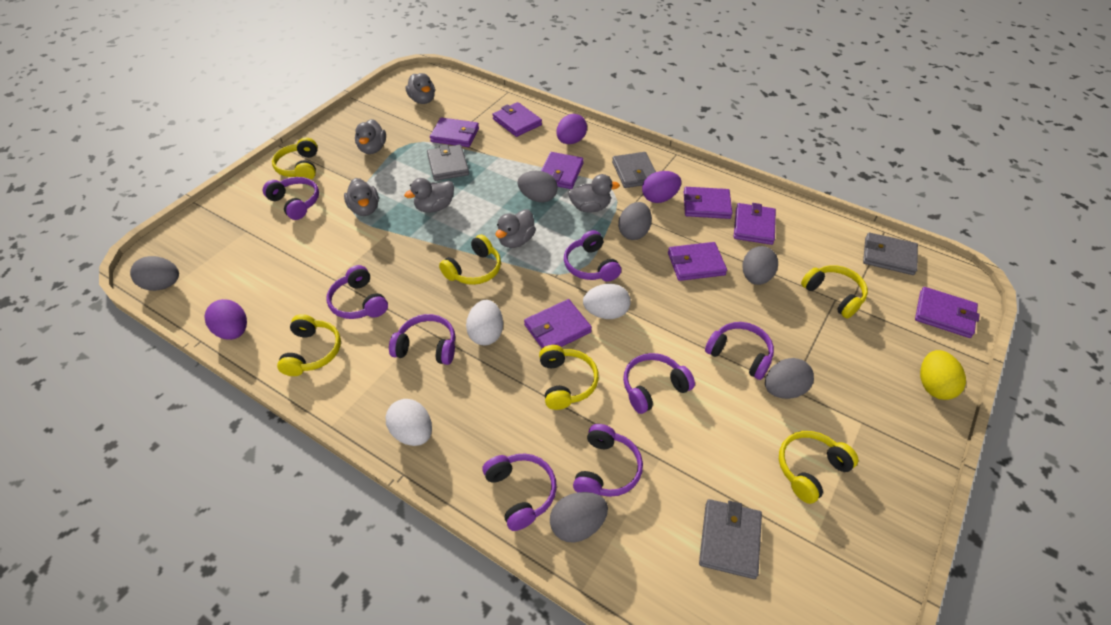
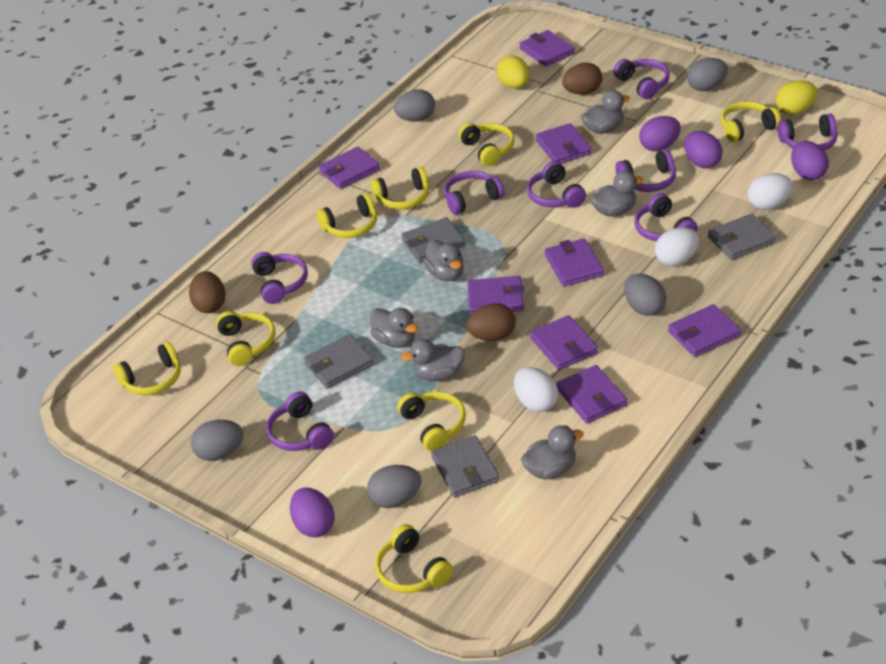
brown egg: 0 -> 3
grey egg: 6 -> 5
purple egg: 3 -> 4
yellow egg: 1 -> 2
yellow headphones: 6 -> 8

